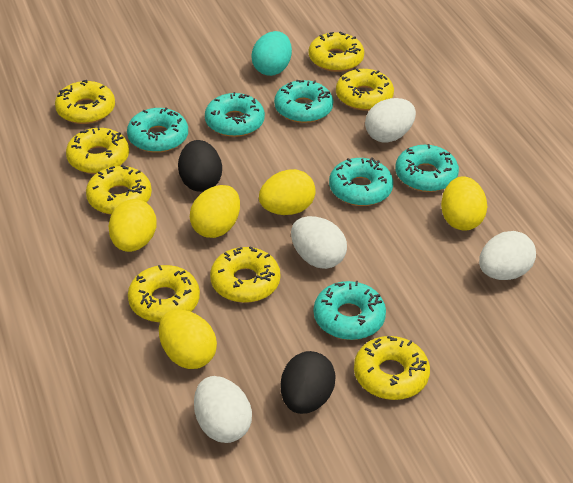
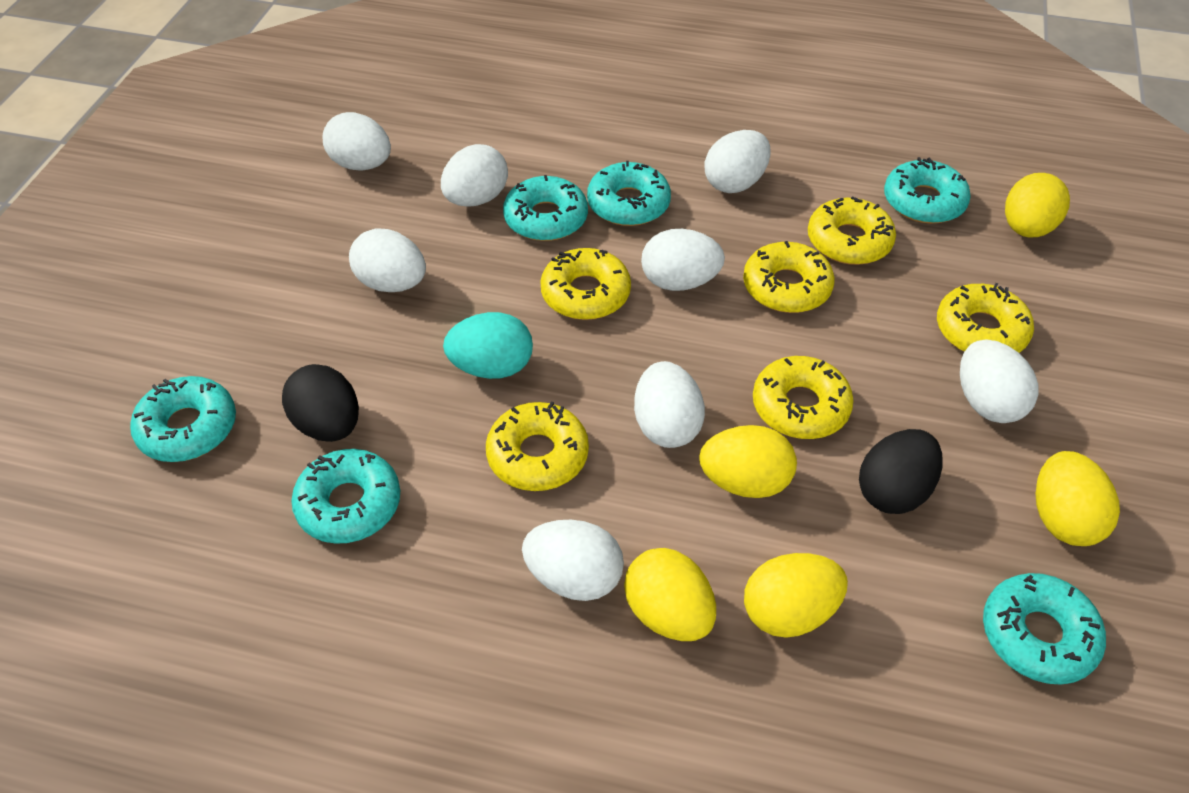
white egg: 4 -> 8
yellow donut: 8 -> 6

